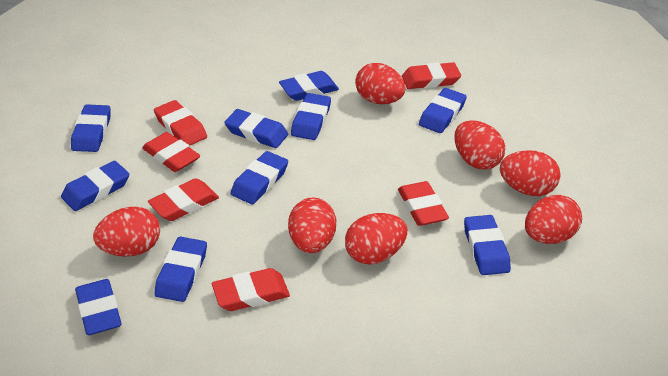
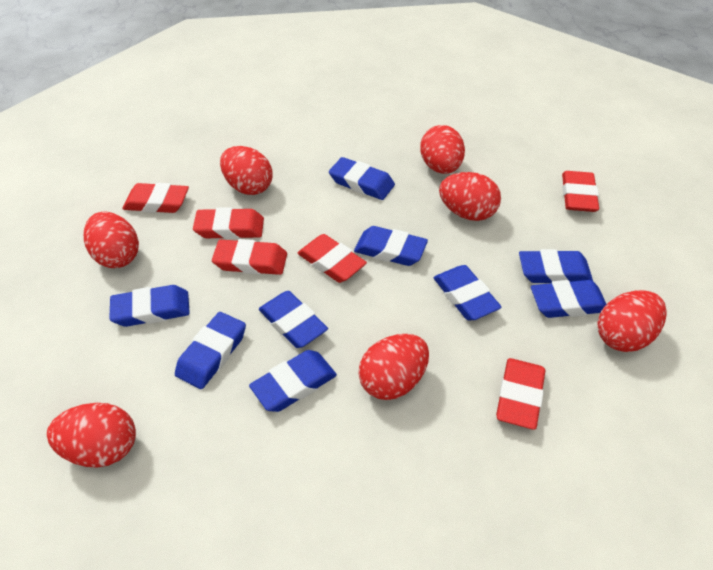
blue eraser: 10 -> 9

